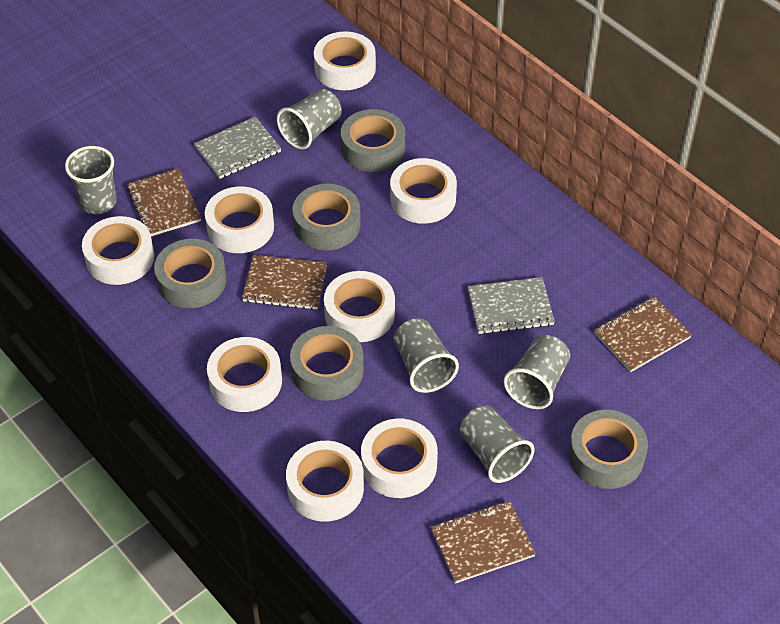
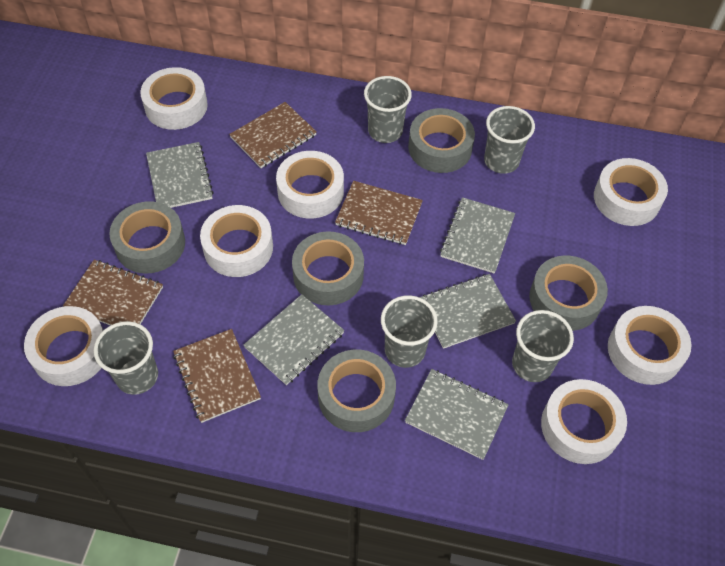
grey notebook: 2 -> 5
white tape: 8 -> 7

